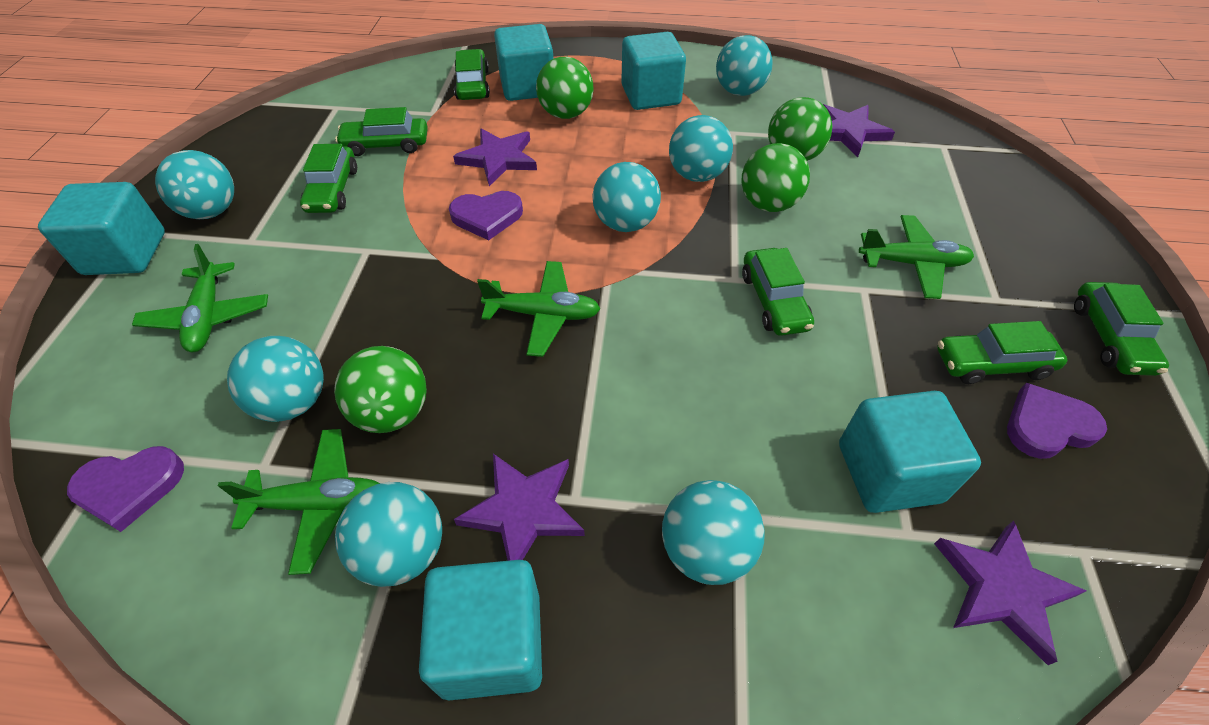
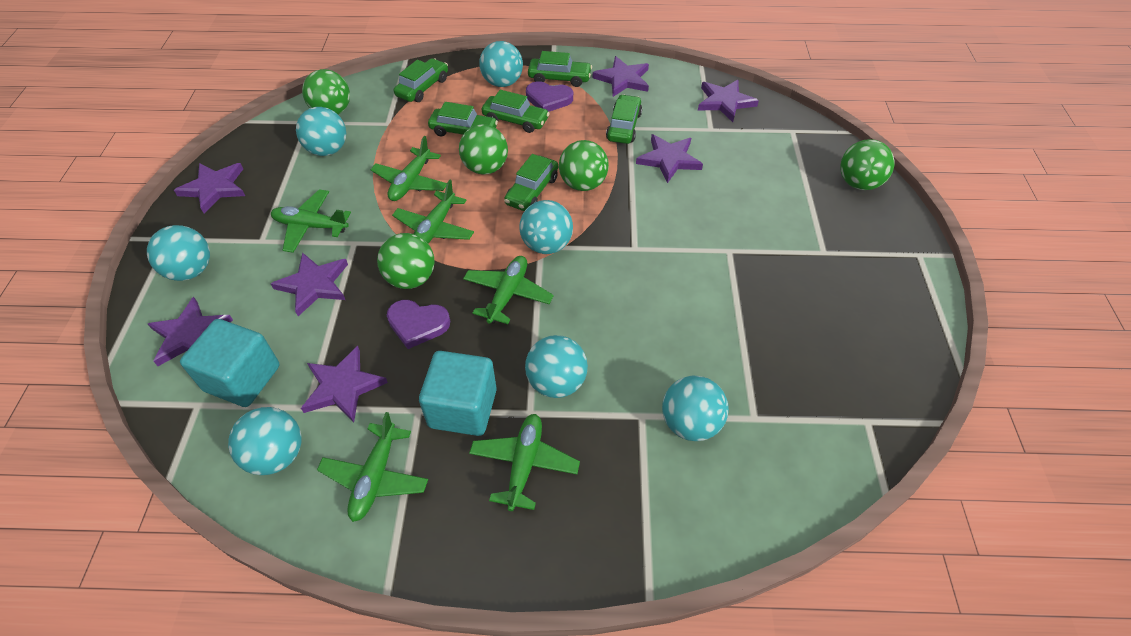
green ball: 4 -> 5
green plane: 4 -> 6
purple heart: 3 -> 2
purple star: 4 -> 7
turquoise cube: 5 -> 2

